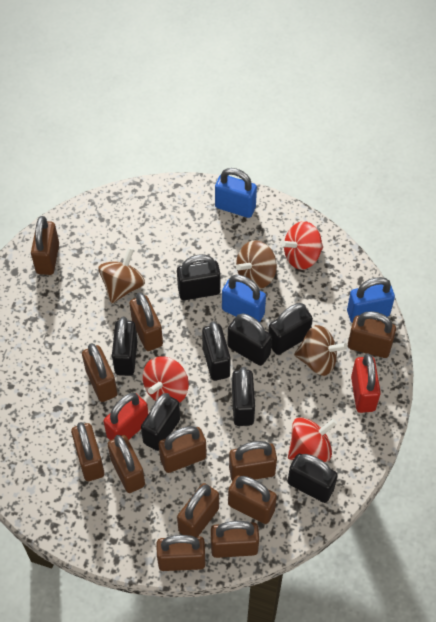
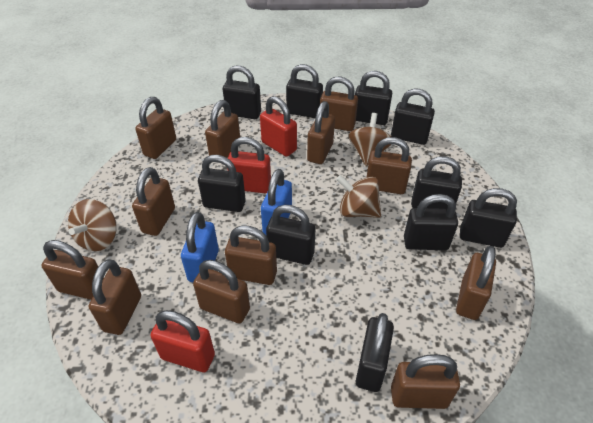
black padlock: 8 -> 10
blue padlock: 3 -> 2
red padlock: 2 -> 3
red spinning top: 3 -> 0

